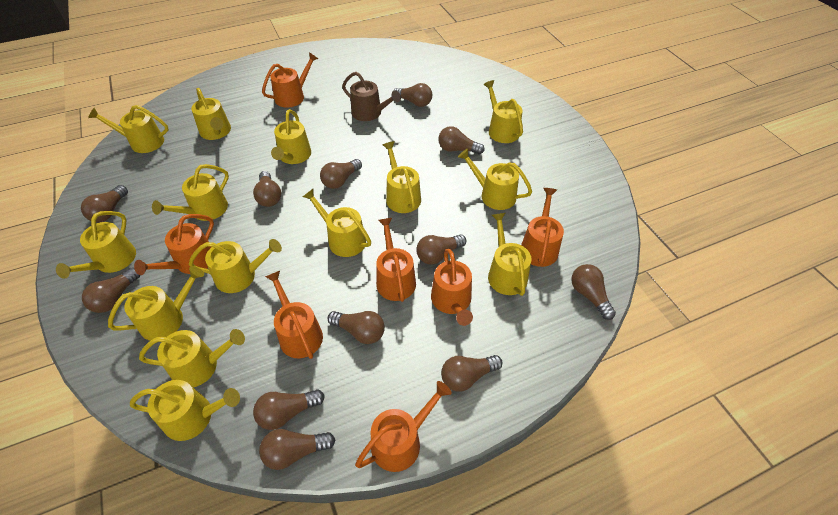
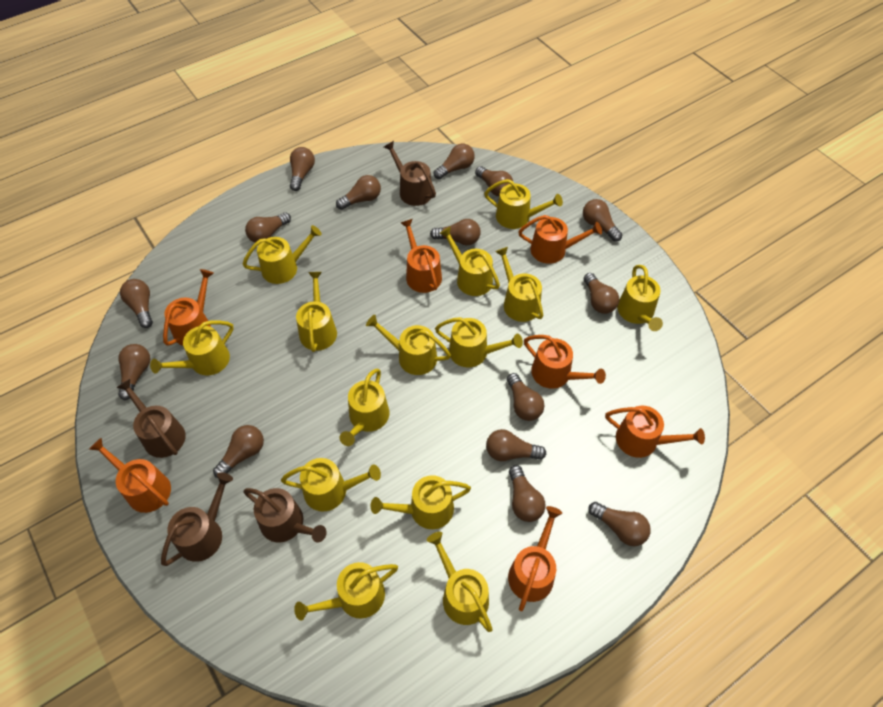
brown light bulb: 12 -> 15
brown watering can: 1 -> 4

